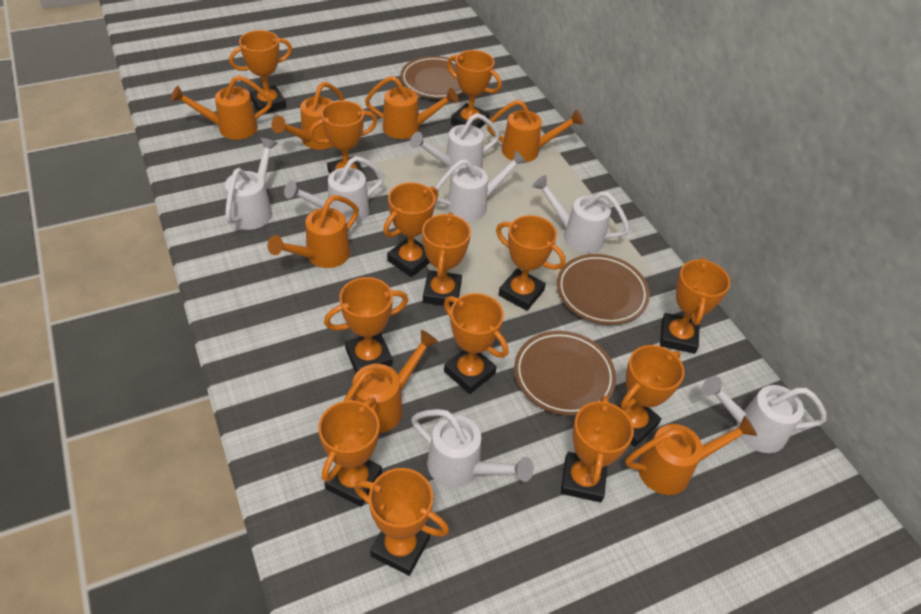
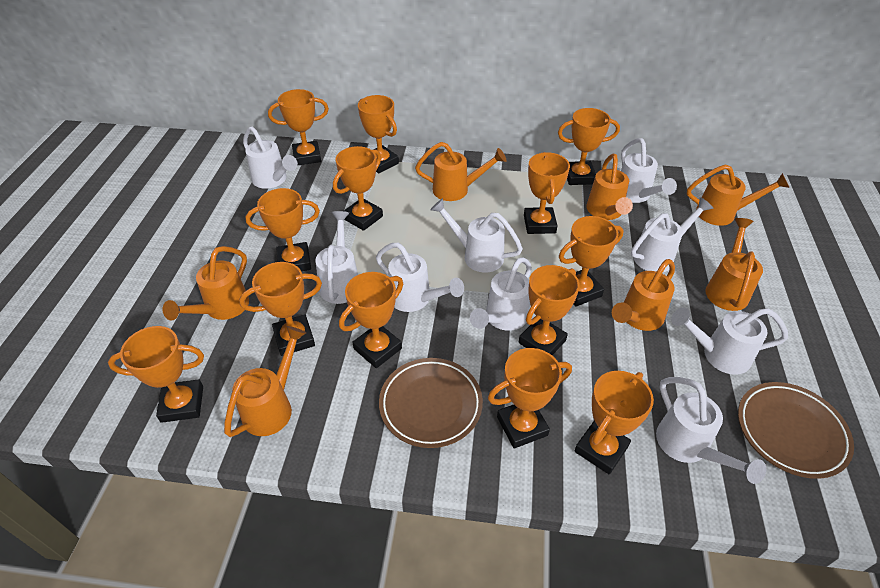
brown plate: 3 -> 2
white watering can: 7 -> 9

